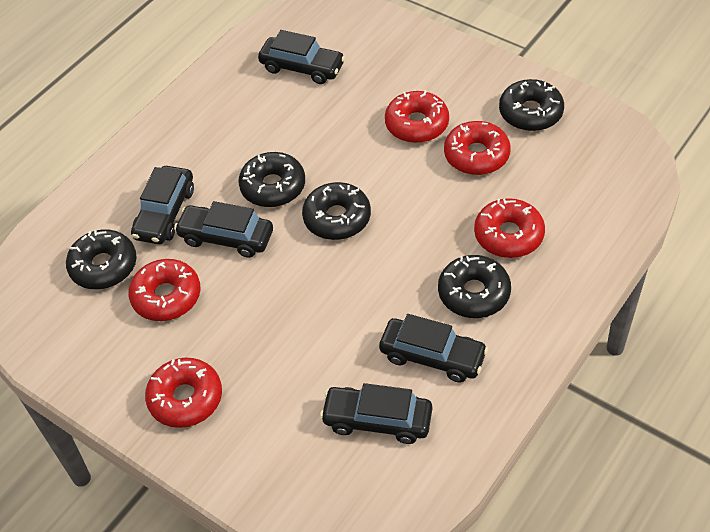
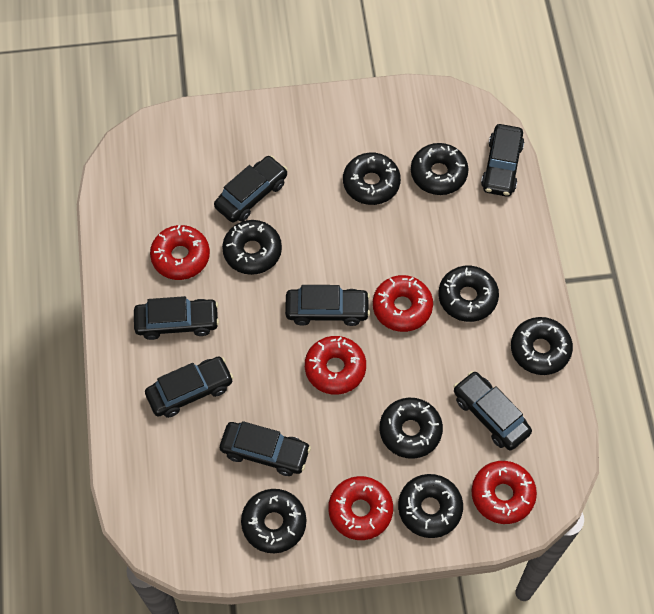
black car: 5 -> 7
black donut: 5 -> 8

